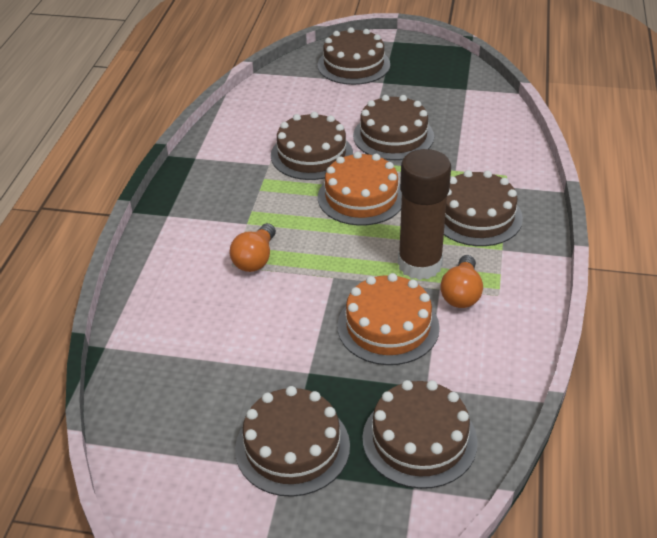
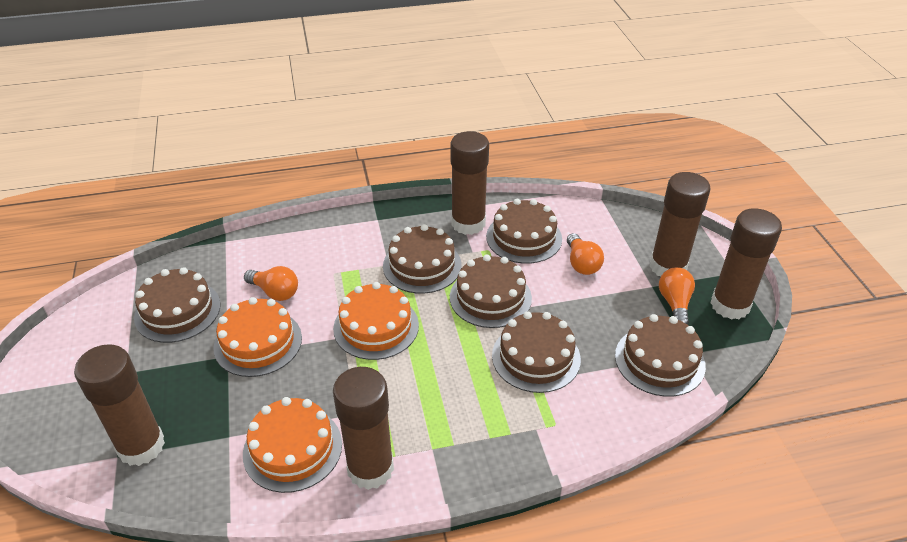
brown glue stick: 1 -> 5
orange cake: 2 -> 3
orange light bulb: 2 -> 3

